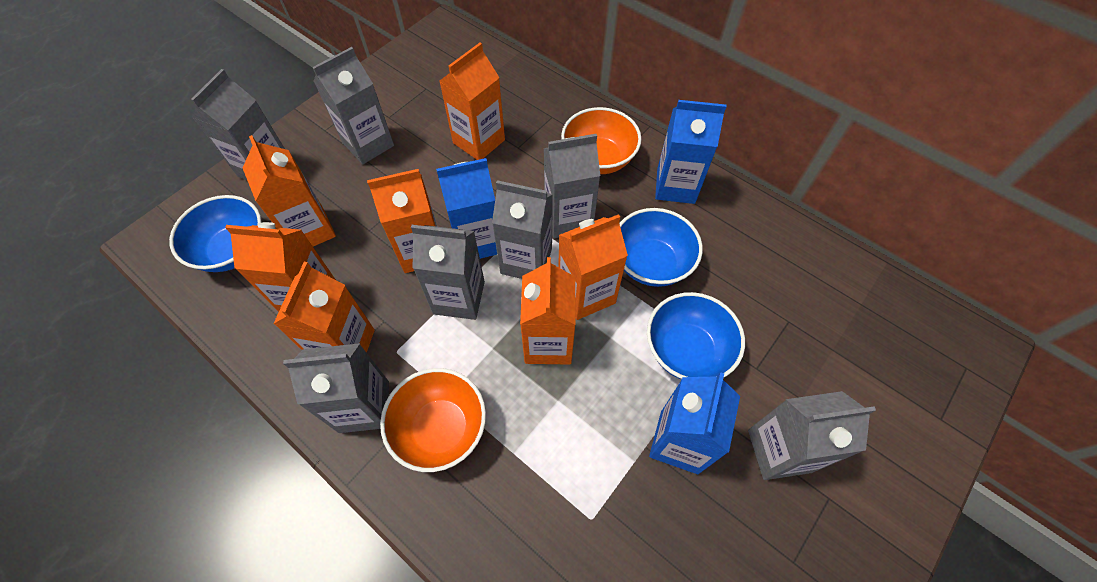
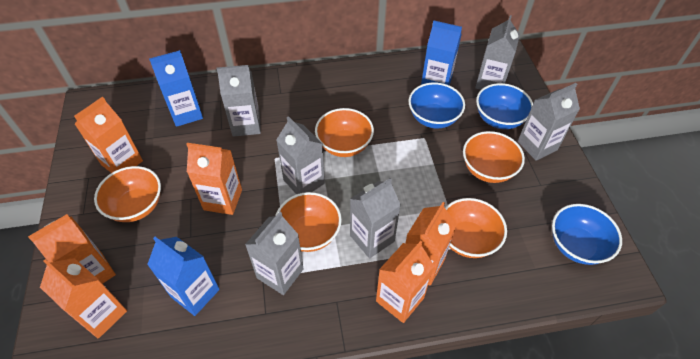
grey carton: 7 -> 6
orange bowl: 2 -> 5
orange carton: 7 -> 6

